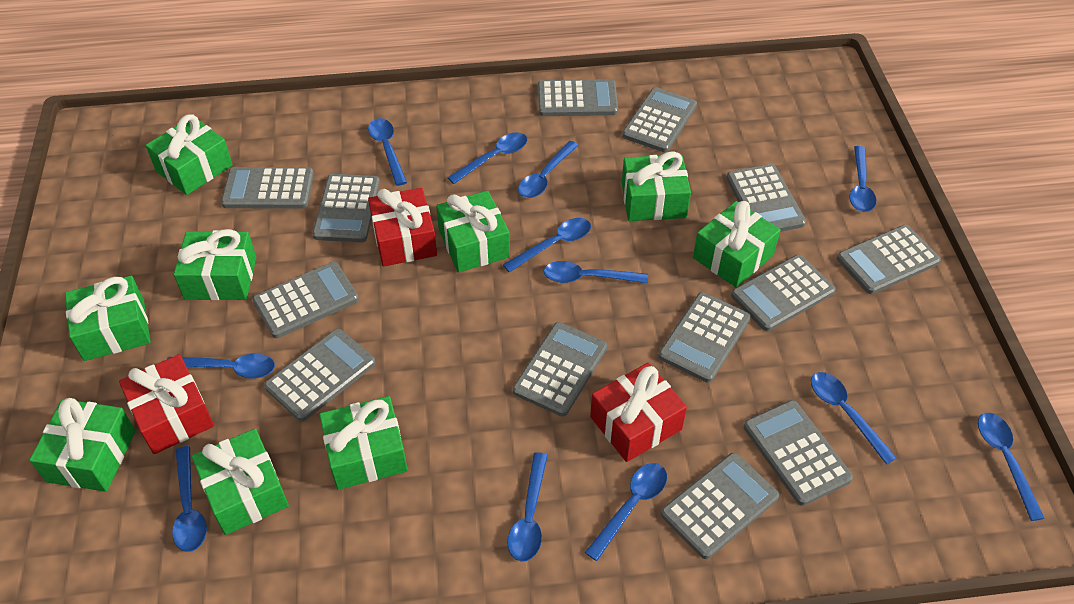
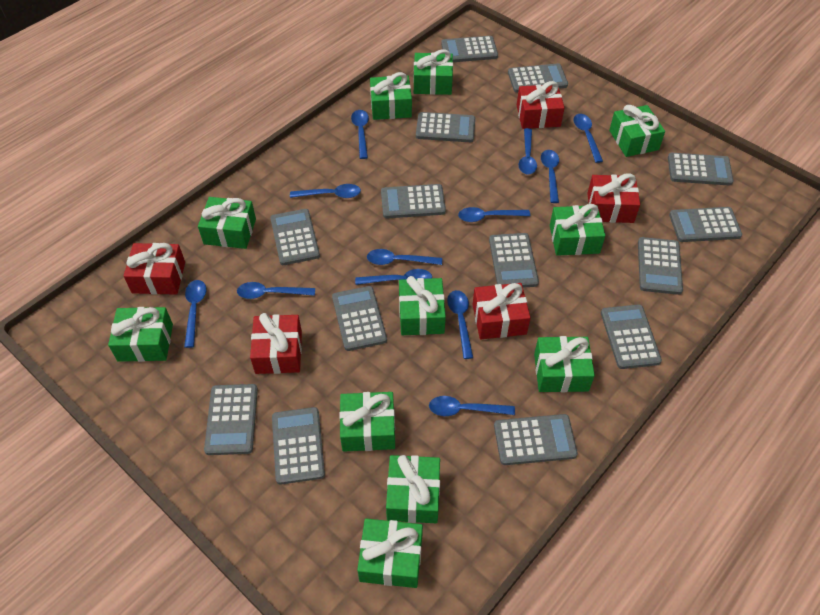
green gift: 9 -> 11
grey calculator: 13 -> 14
red gift: 3 -> 5

